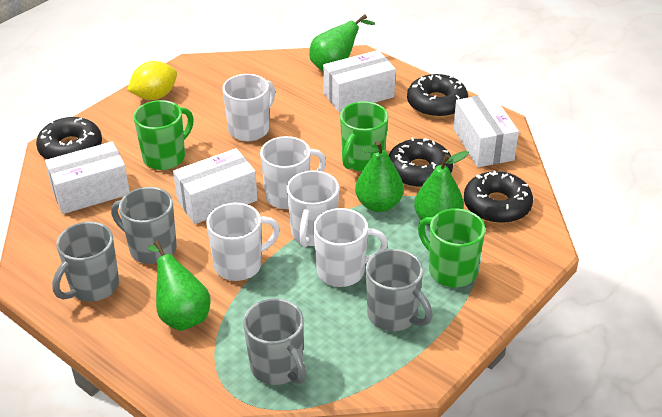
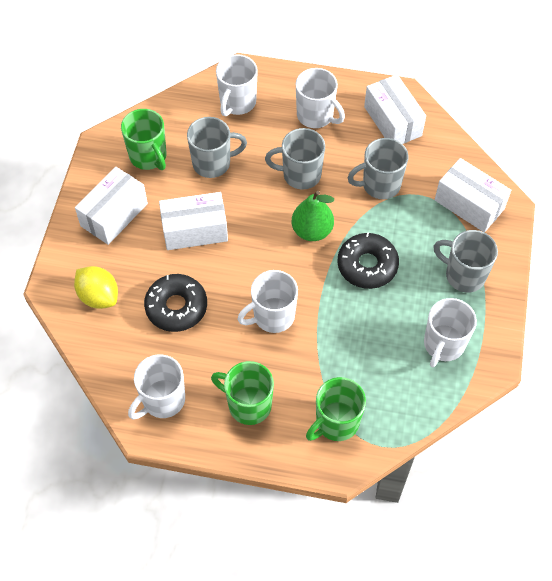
black donut: 4 -> 2
green pear: 4 -> 1

